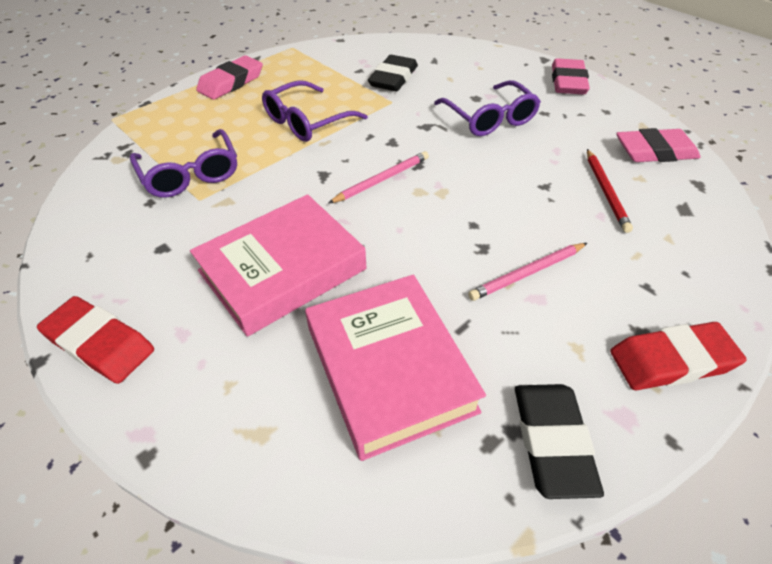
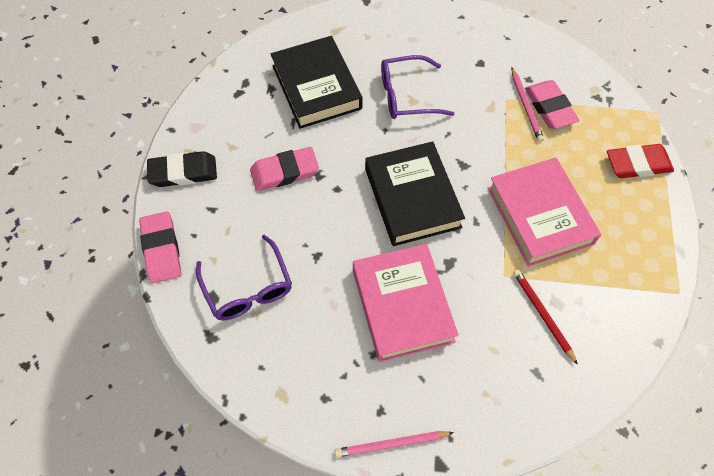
black book: 0 -> 2
black eraser: 2 -> 1
purple glasses: 3 -> 2
red eraser: 2 -> 1

